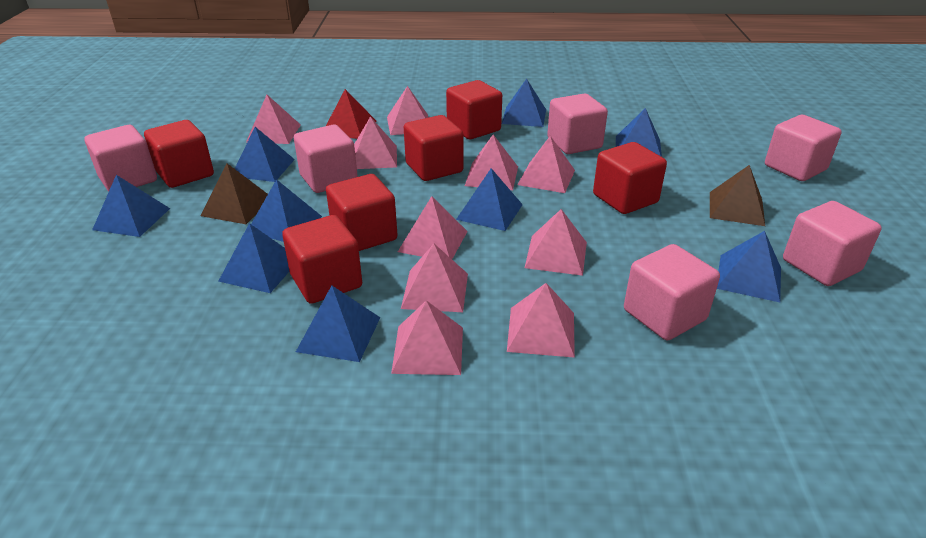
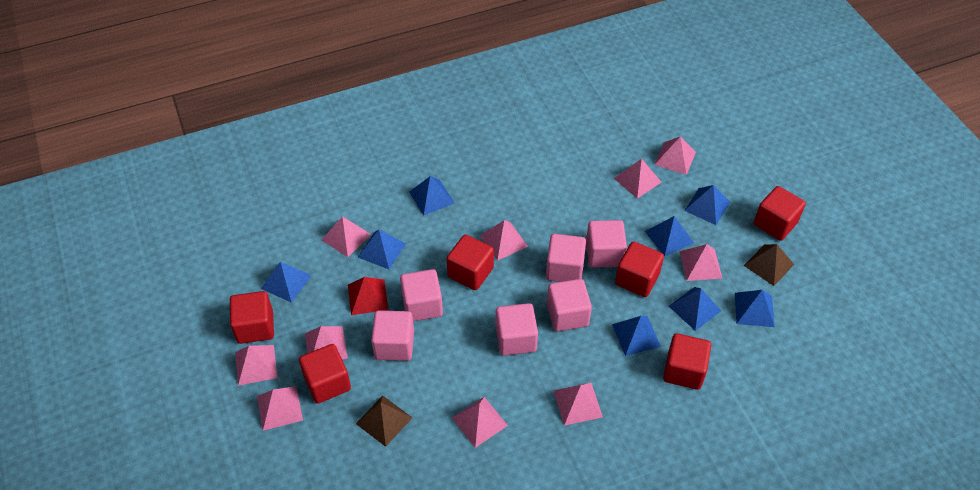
blue pyramid: 9 -> 8

